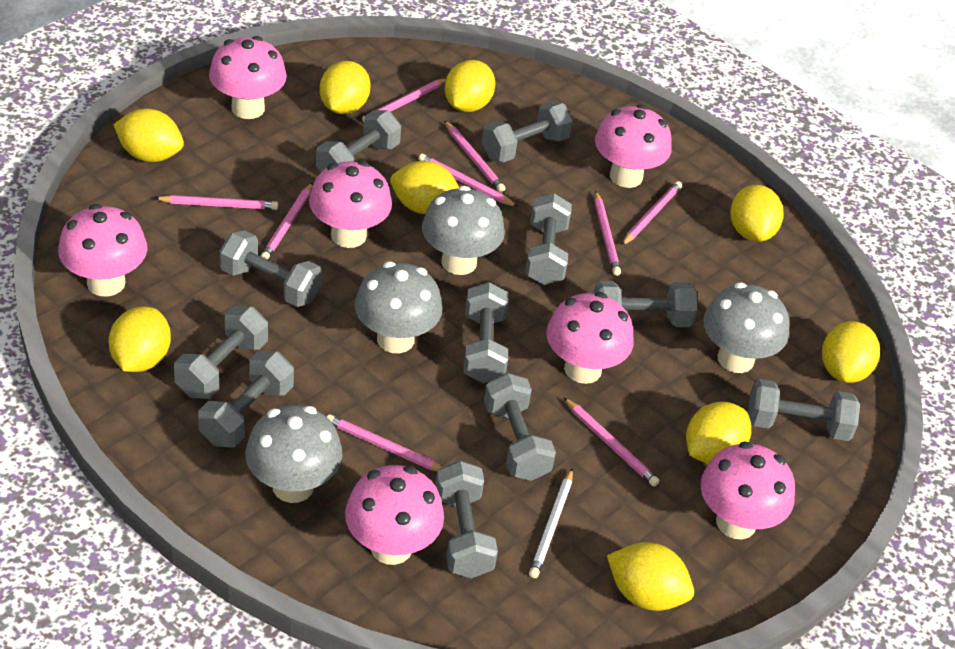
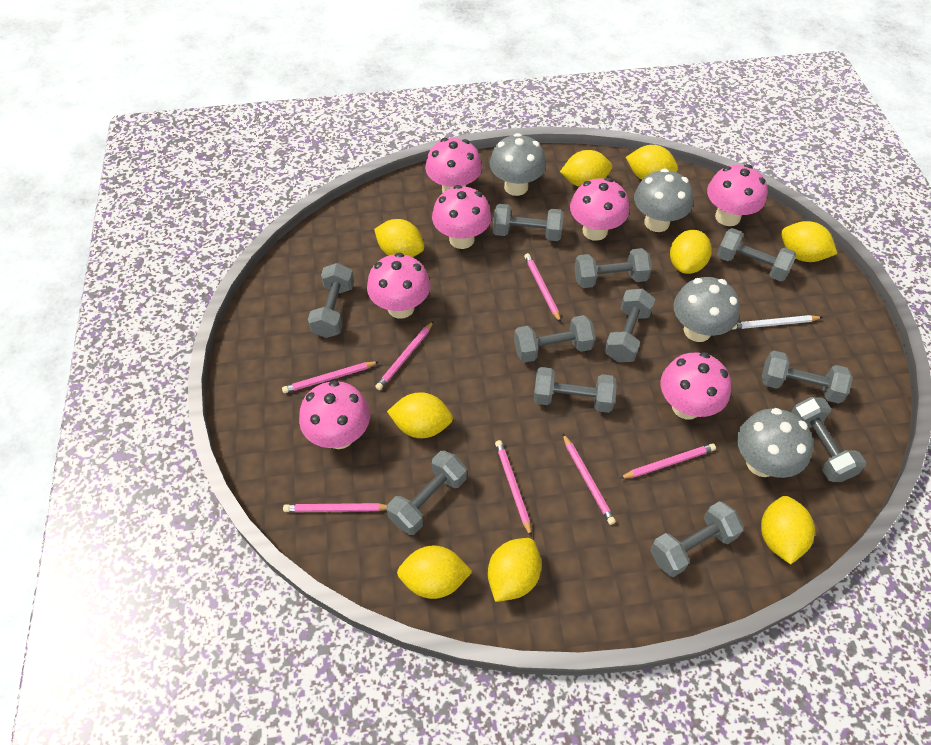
pink pencil: 9 -> 7

